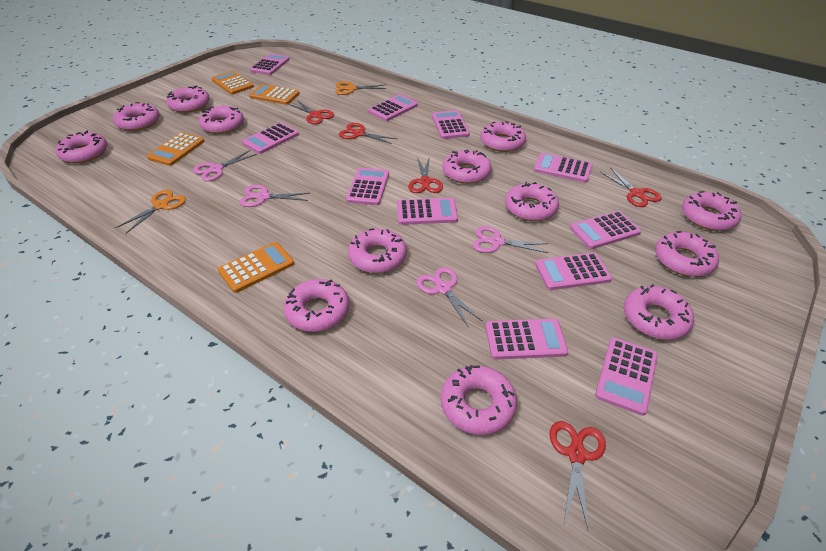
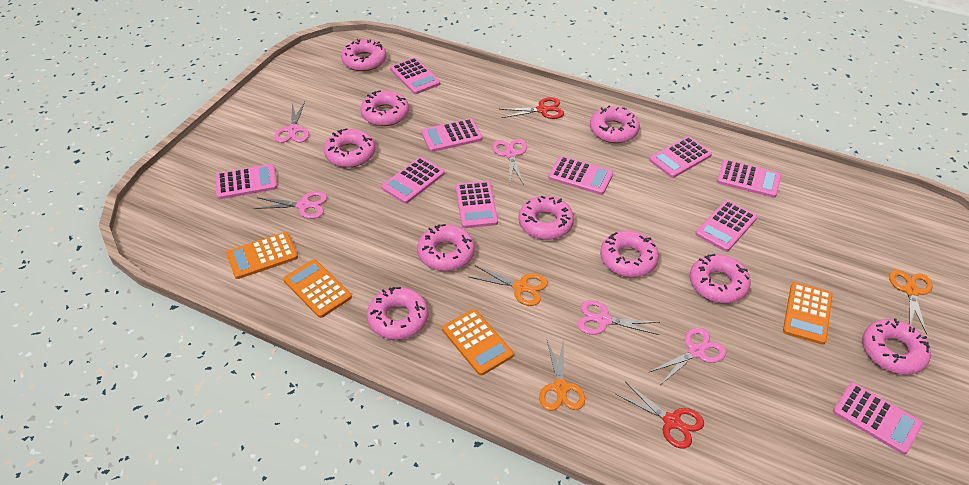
orange scissors: 2 -> 3
pink calculator: 11 -> 10
pink donut: 13 -> 10
pink scissors: 4 -> 5
red scissors: 5 -> 2

